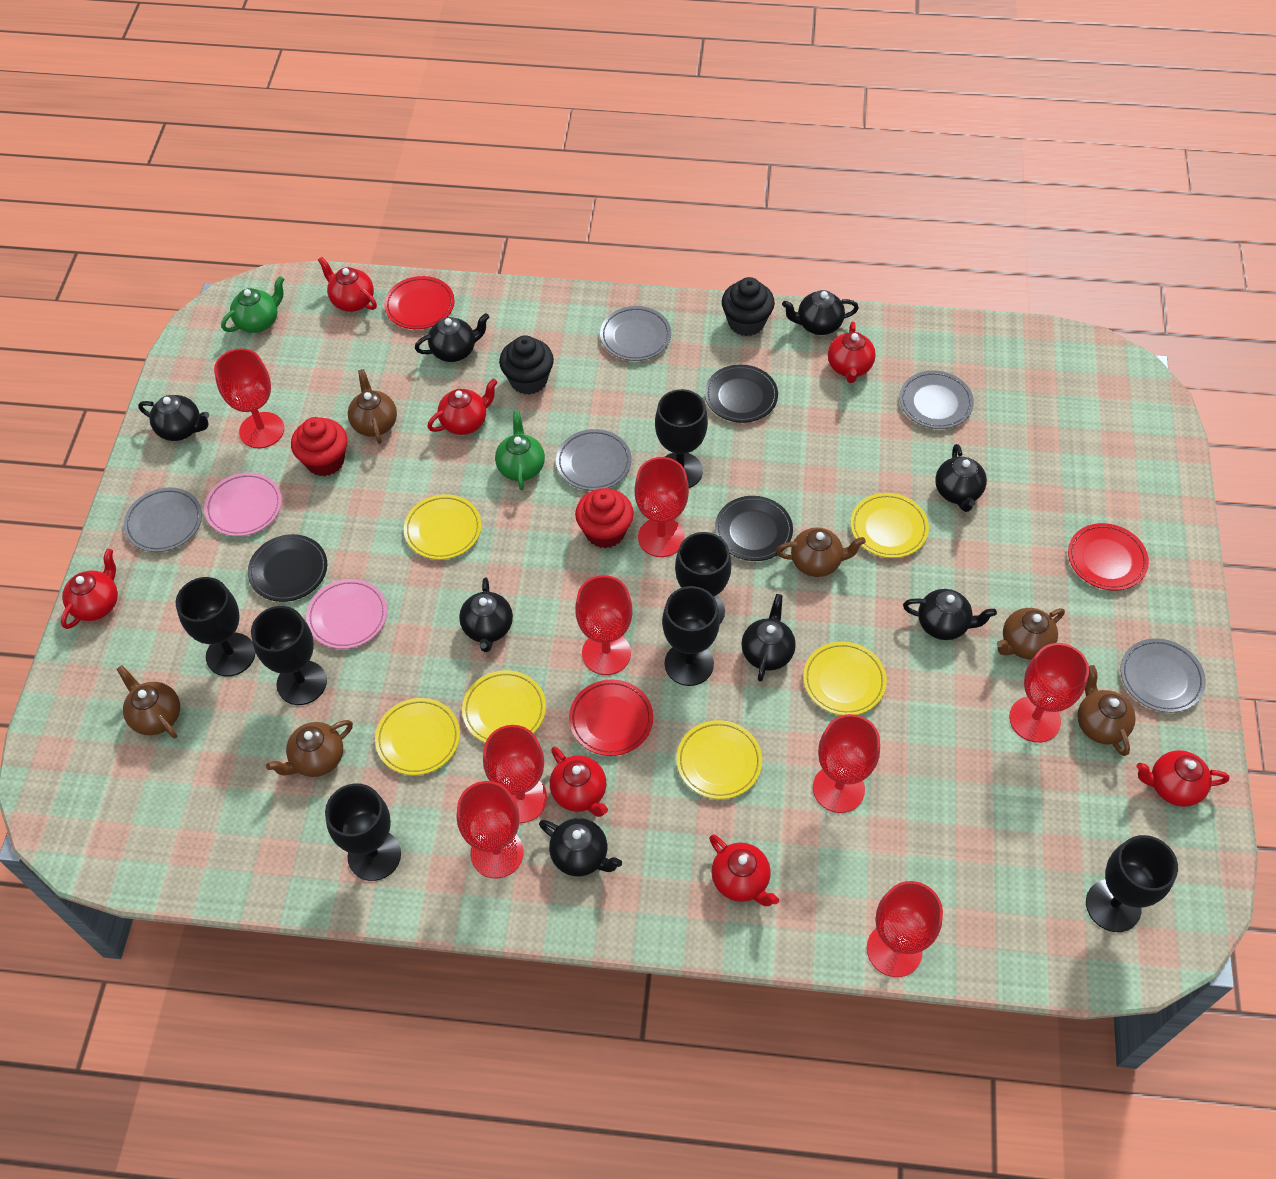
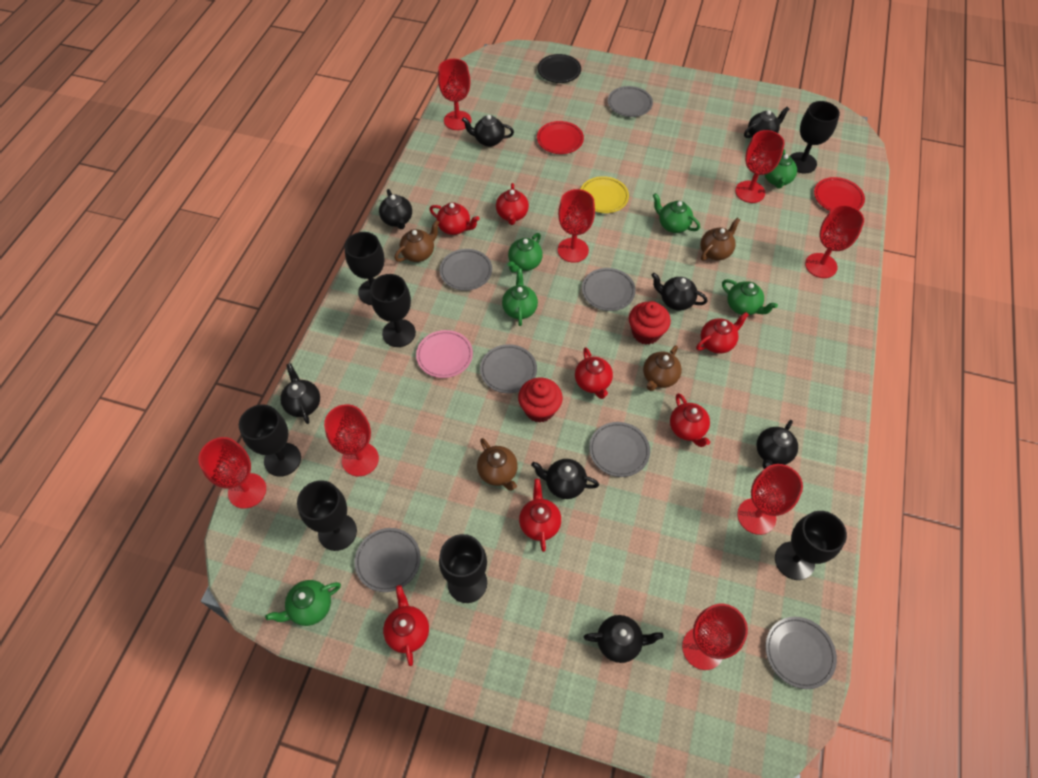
black cupcake: 2 -> 0
black plate: 3 -> 1
brown teapot: 6 -> 4
green teapot: 2 -> 6
grey plate: 5 -> 7
pink plate: 2 -> 1
red plate: 3 -> 2
yellow plate: 6 -> 1

